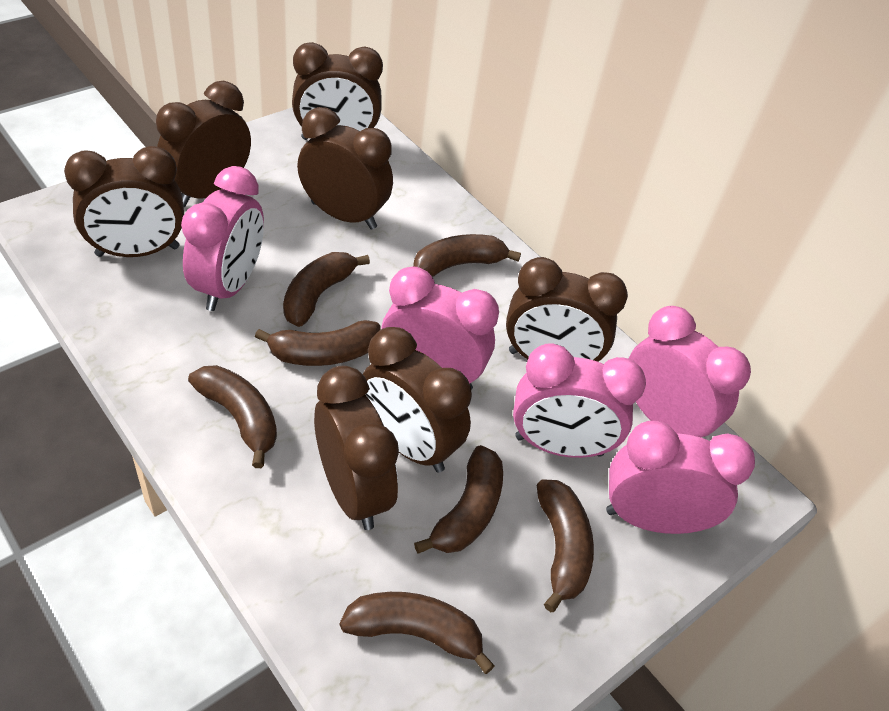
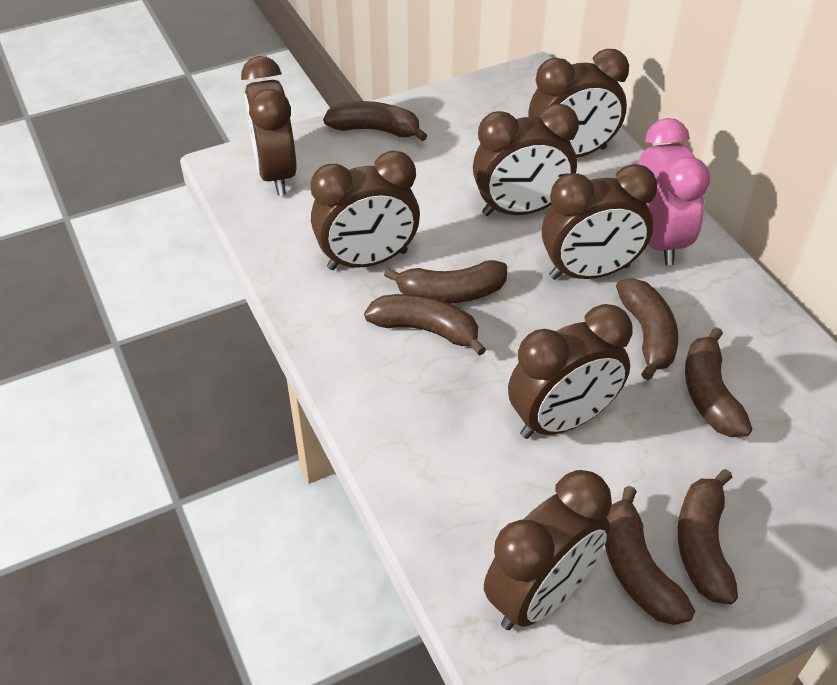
pink clock: 5 -> 1

